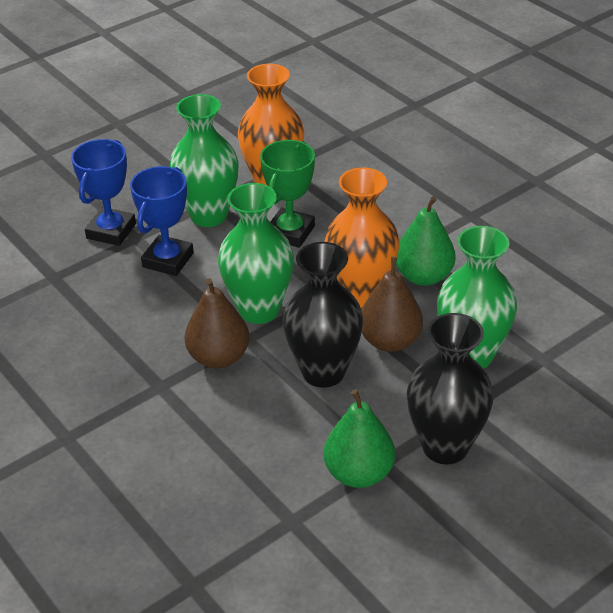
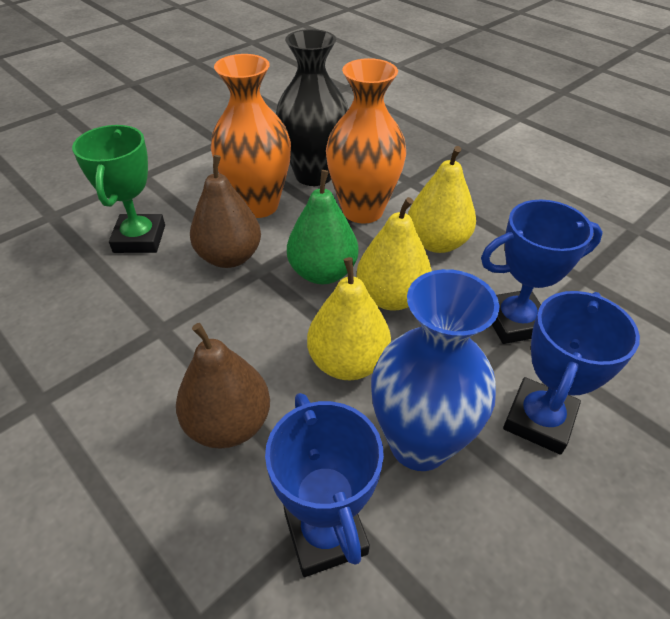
black vase: 2 -> 1
blue trophy: 2 -> 3
blue vase: 0 -> 1
green pear: 2 -> 1
green vase: 3 -> 0
yellow pear: 0 -> 3

